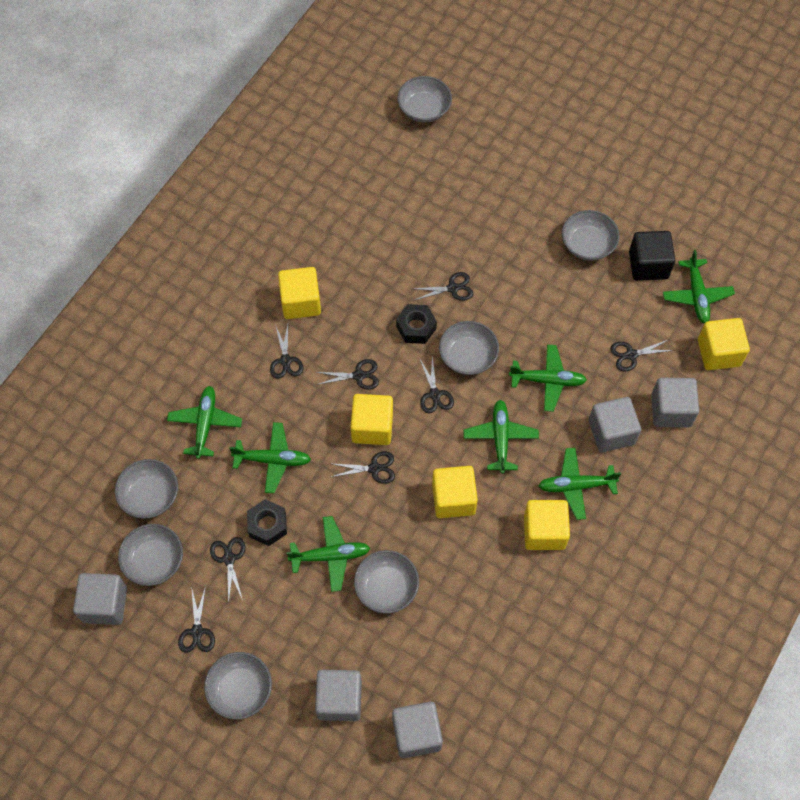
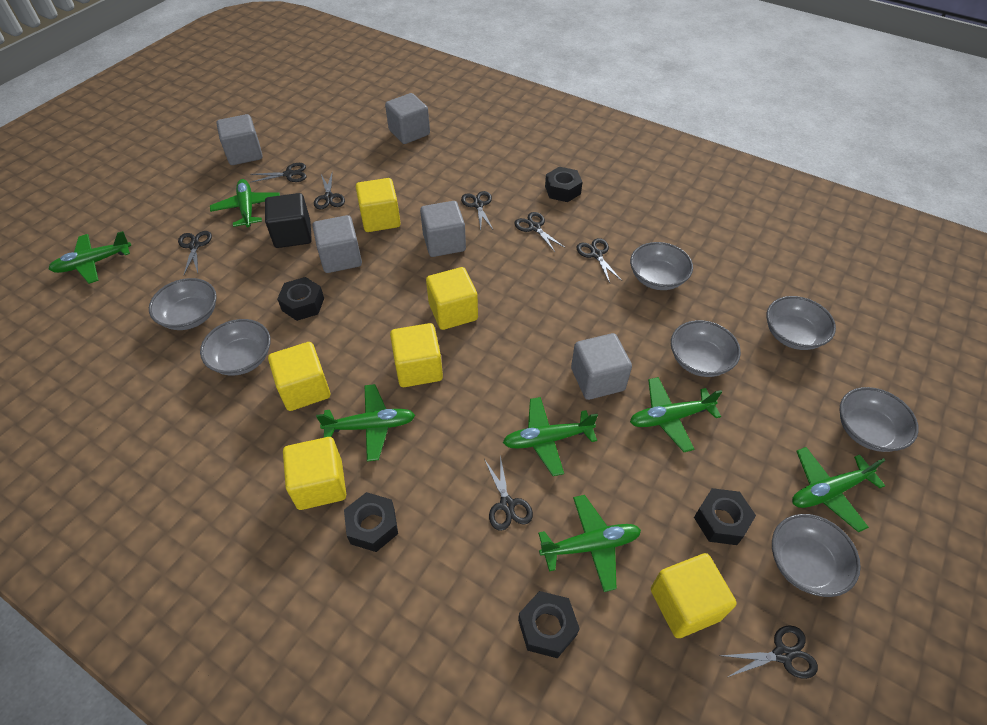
black nut: 2 -> 5
yellow cube: 5 -> 6

